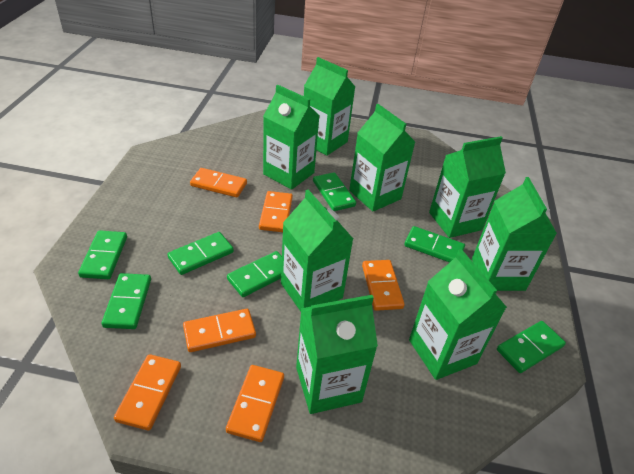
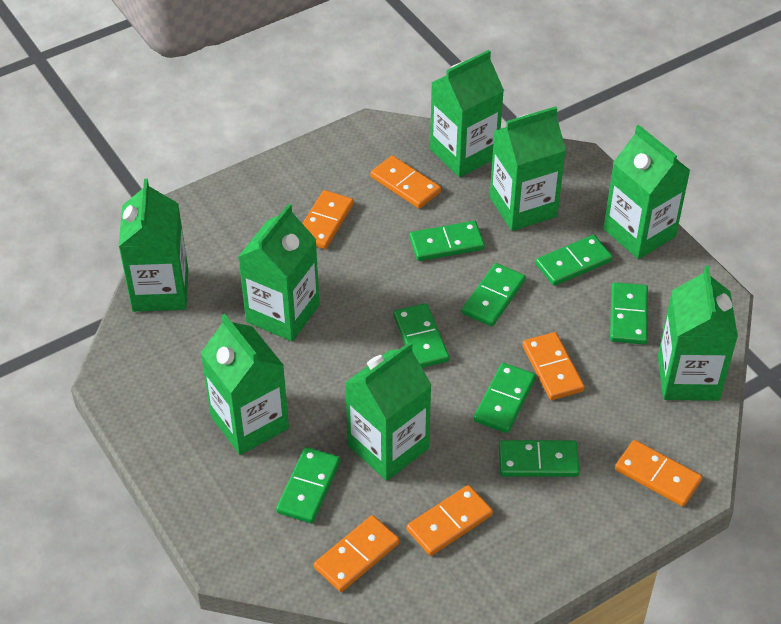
green domino: 7 -> 8

